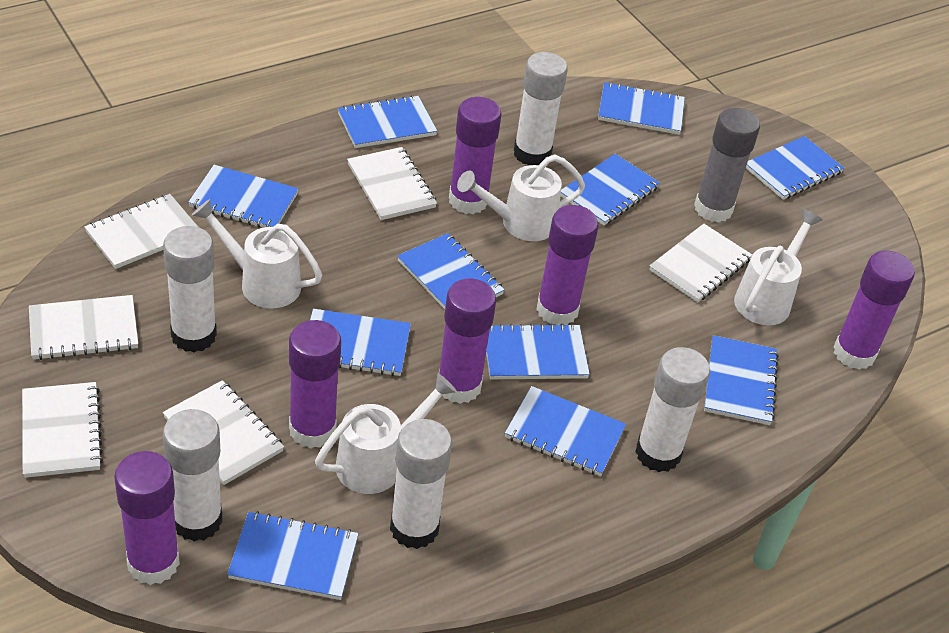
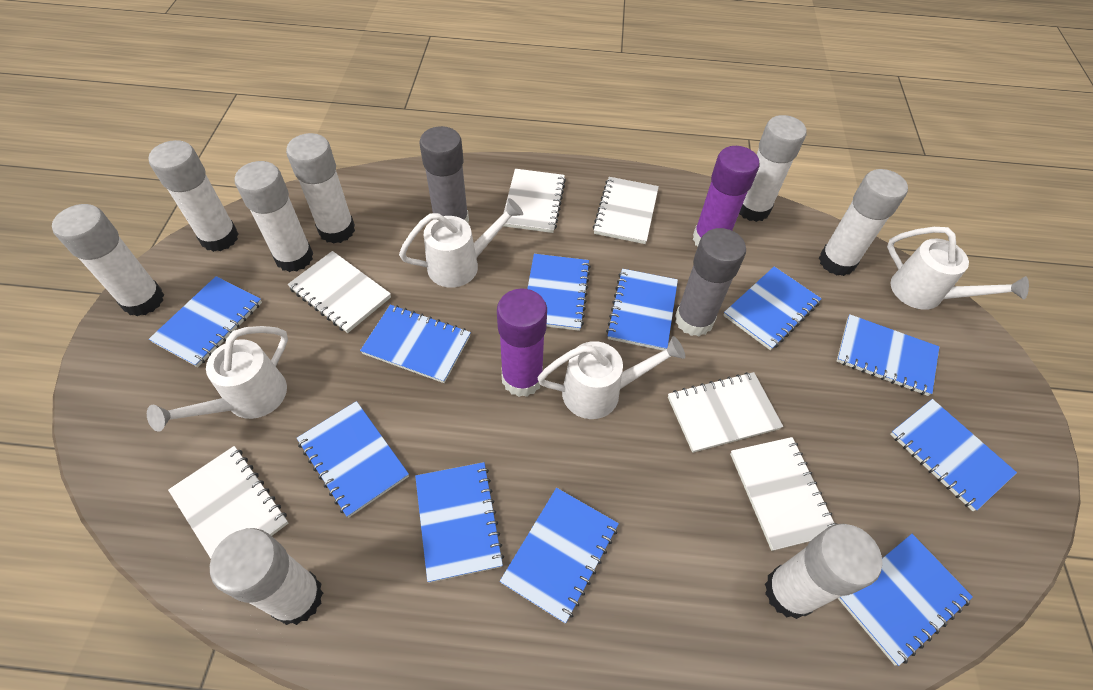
grey glue stick: 1 -> 2
purple glue stick: 6 -> 2
white glue stick: 5 -> 8

